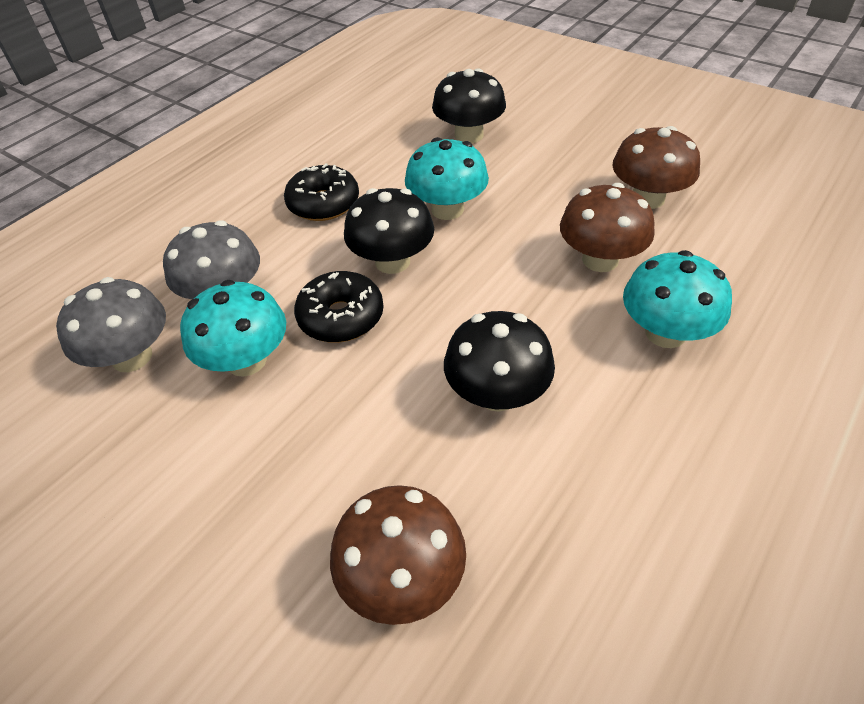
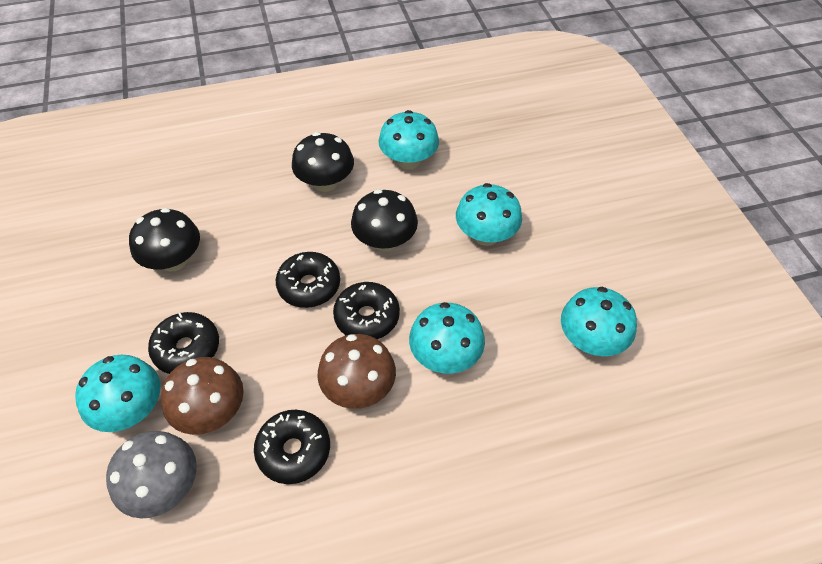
black donut: 2 -> 4
brown mushroom: 3 -> 2
grey mushroom: 2 -> 1
turquoise mushroom: 3 -> 5

